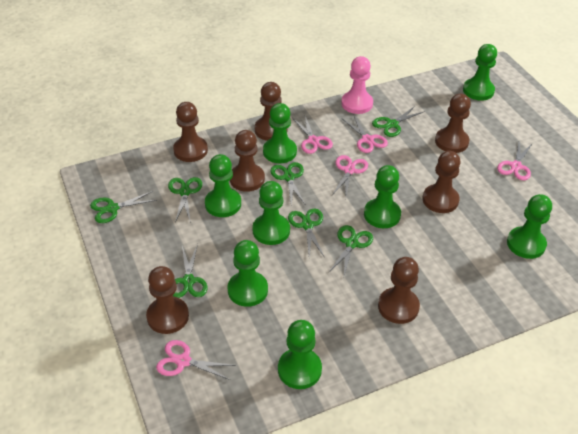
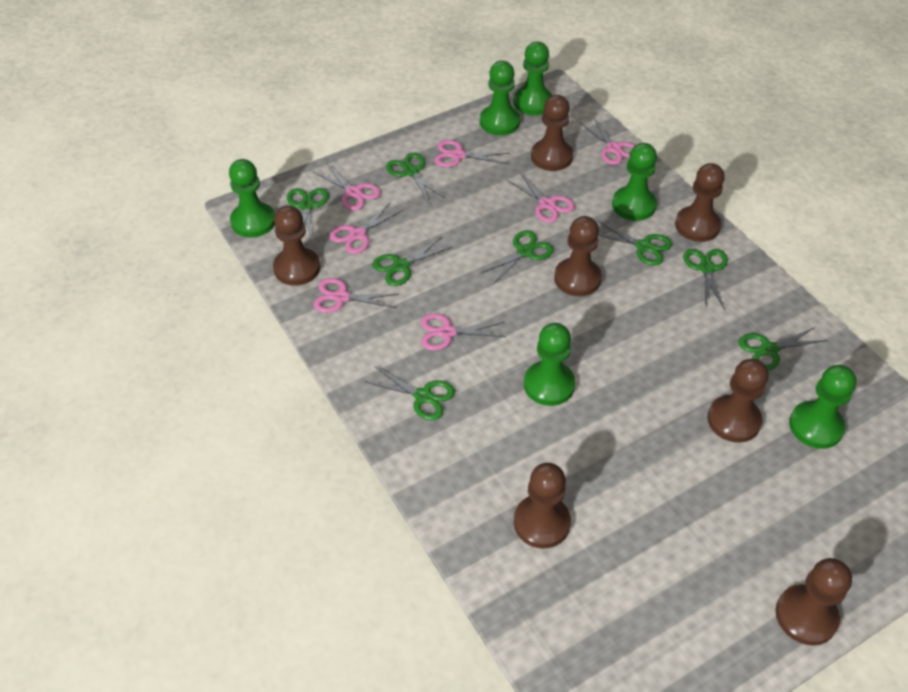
green pawn: 8 -> 6
green scissors: 7 -> 8
pink pawn: 1 -> 0
pink scissors: 5 -> 7

